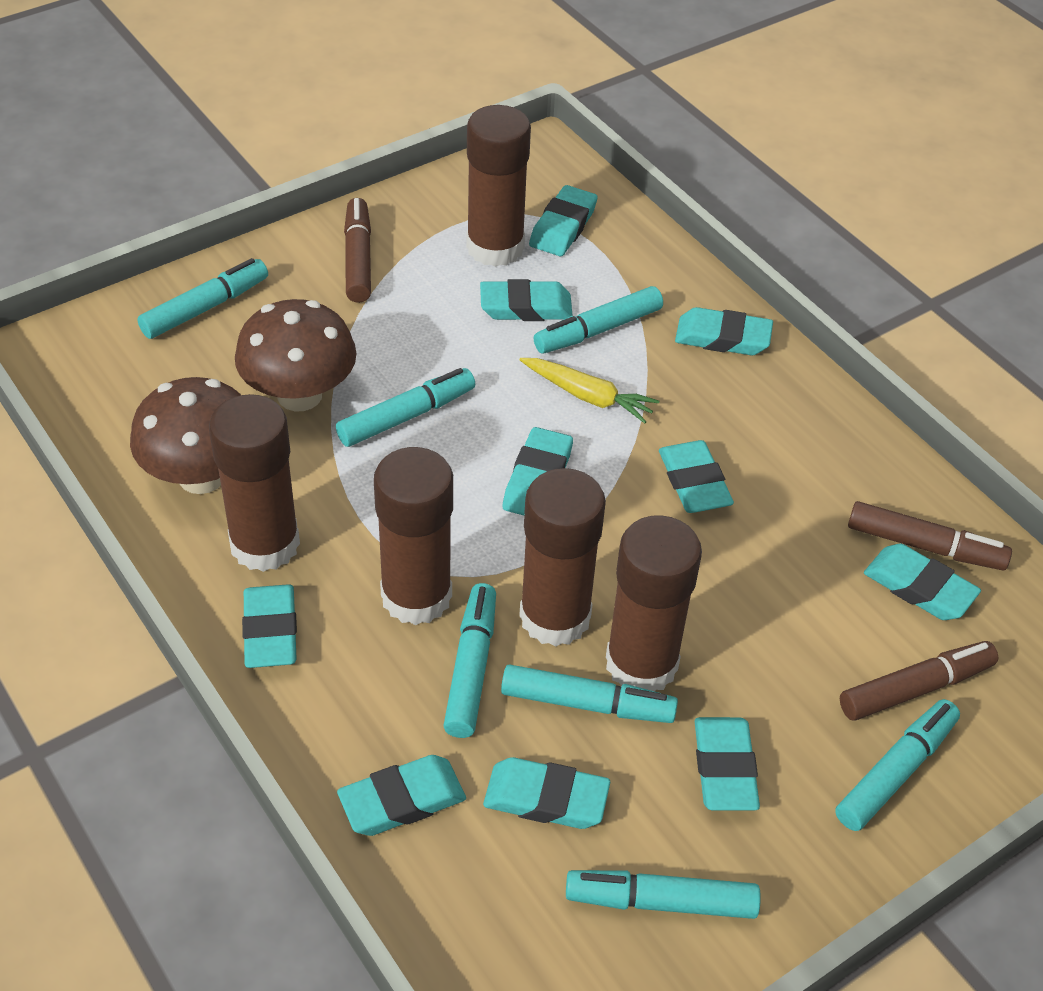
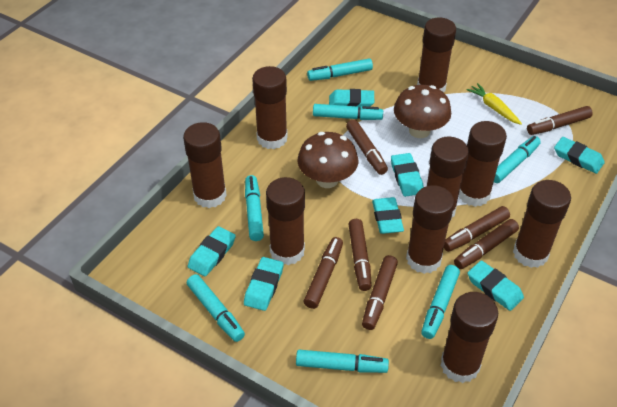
brown glue stick: 5 -> 9
brown marker: 3 -> 7
turquoise eraser: 10 -> 7

